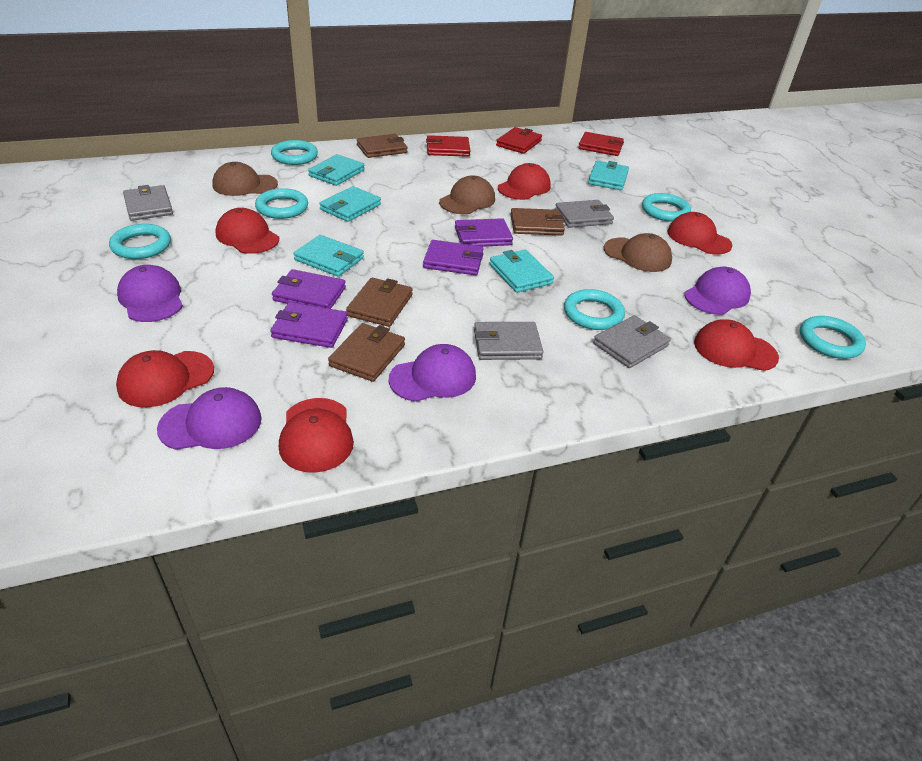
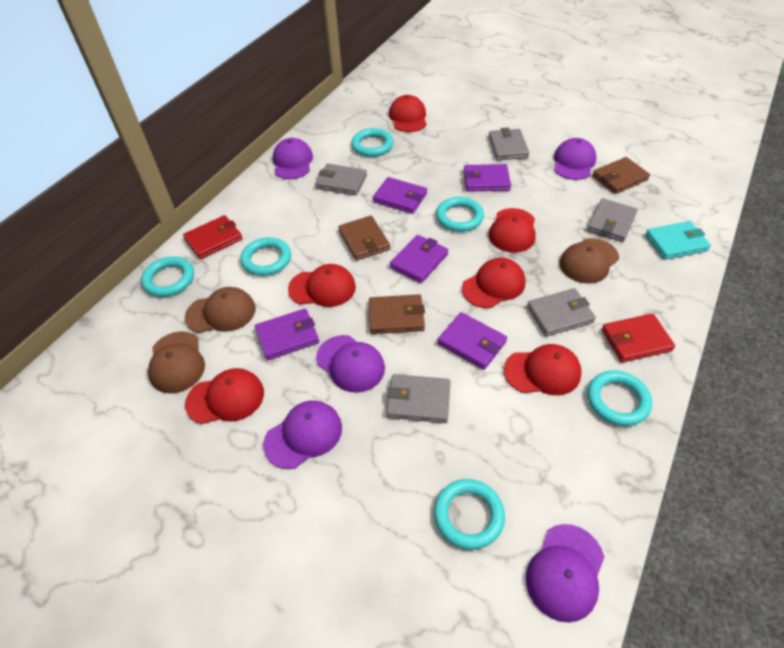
brown wallet: 4 -> 3
grey wallet: 4 -> 5
purple cap: 4 -> 5
purple wallet: 4 -> 5
red wallet: 3 -> 2
turquoise wallet: 5 -> 1

